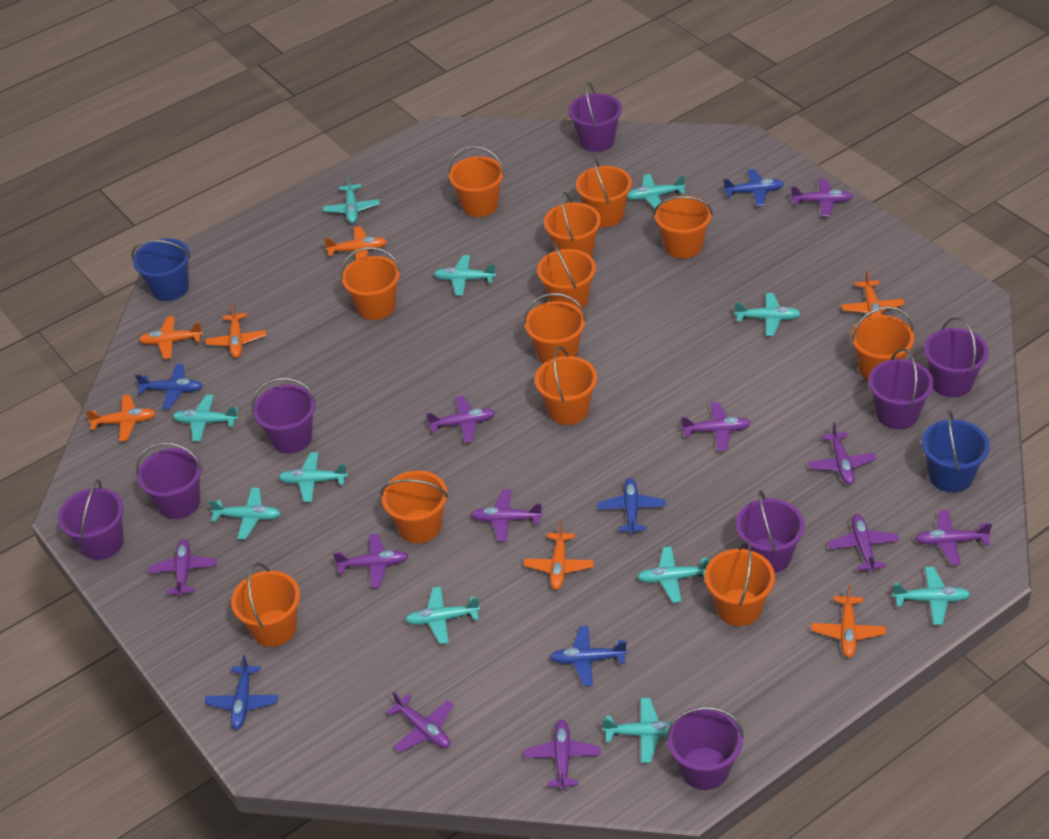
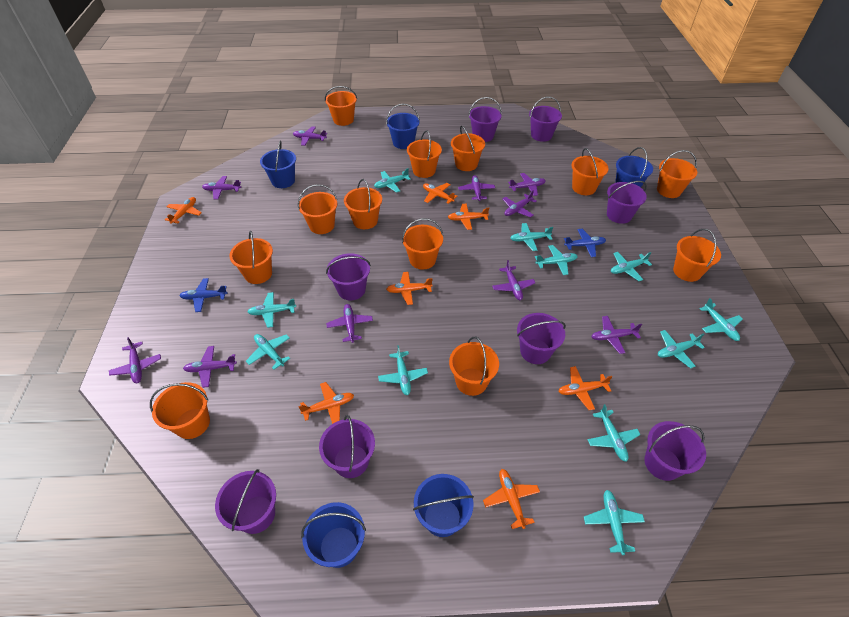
blue bucket: 2 -> 5
blue plane: 5 -> 2
purple plane: 11 -> 10

